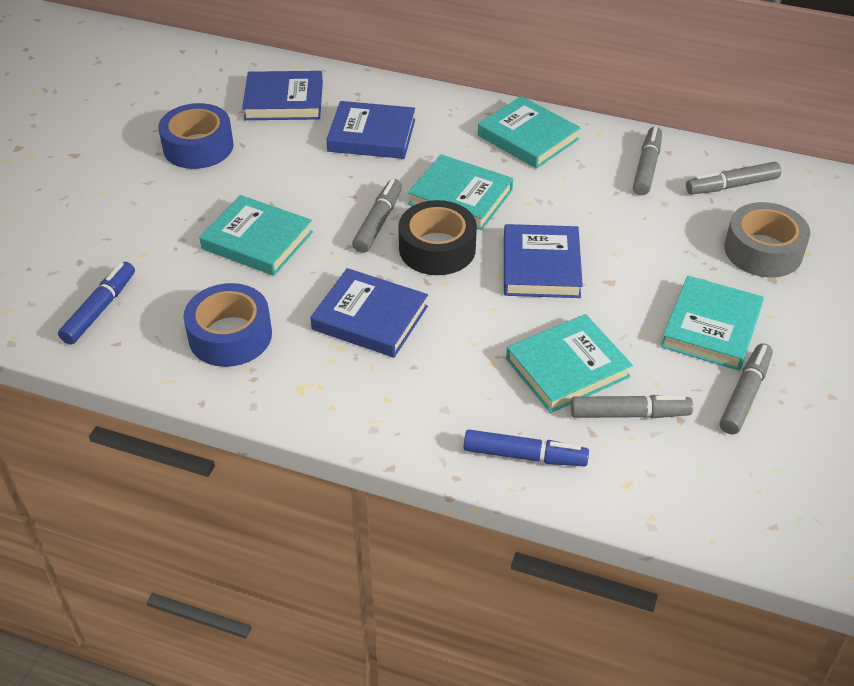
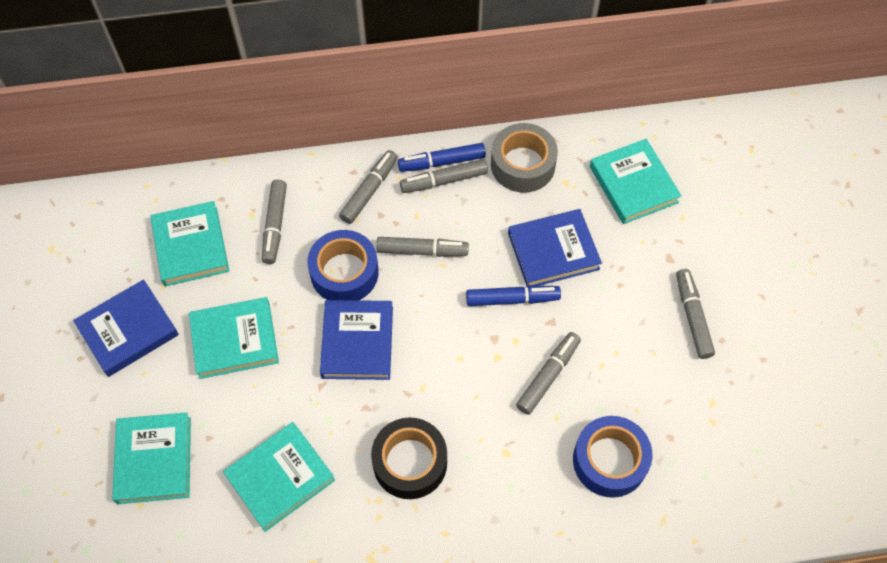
blue book: 4 -> 3
grey marker: 5 -> 6

